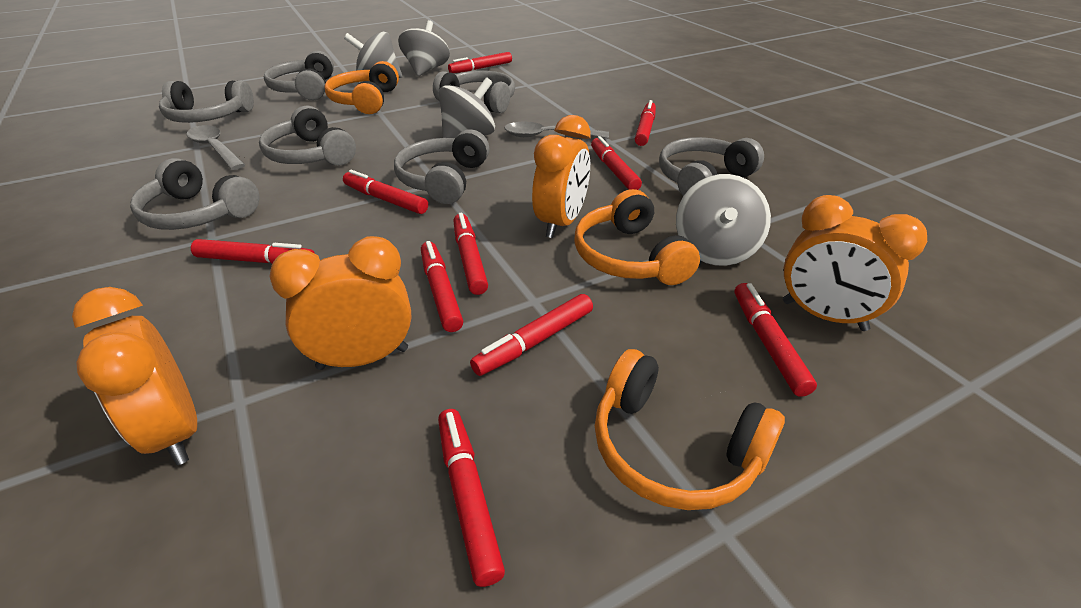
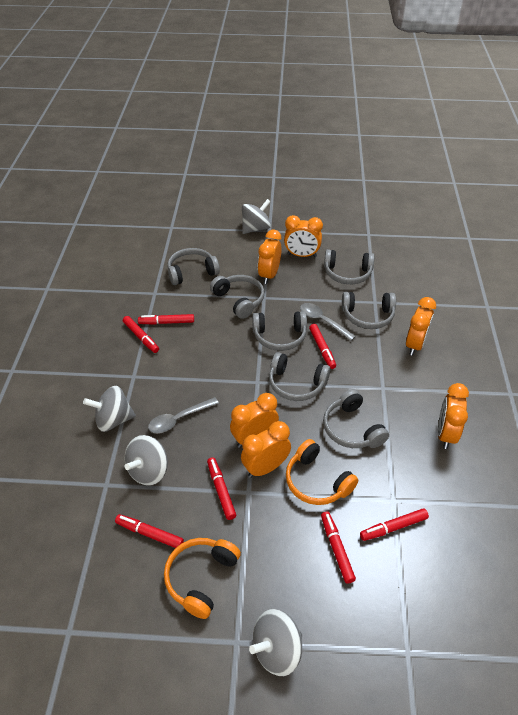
orange clock: 4 -> 6
orange headphones: 3 -> 2
red marker: 10 -> 7

